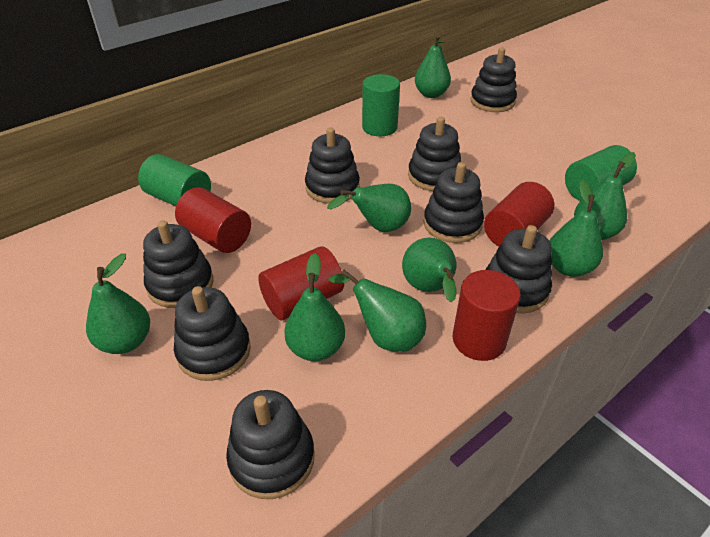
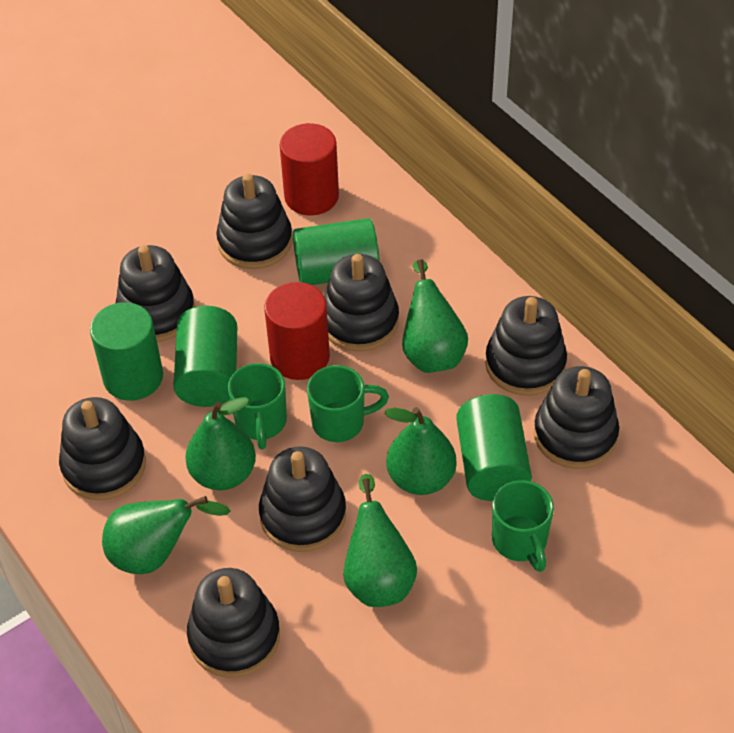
green cylinder: 3 -> 4
green mug: 0 -> 3
green pear: 8 -> 5
red cylinder: 4 -> 2

